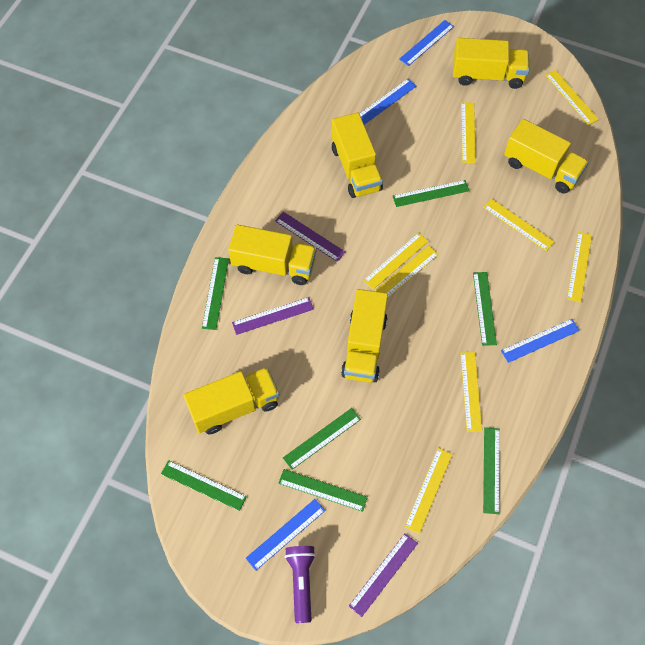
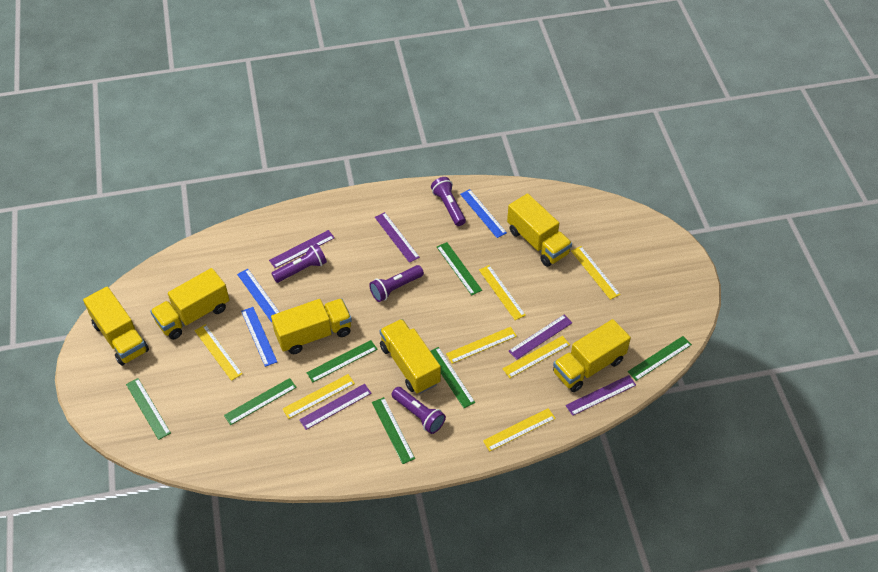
blue ruler: 4 -> 3
purple flashlight: 1 -> 4
purple ruler: 3 -> 5
yellow ruler: 8 -> 7

